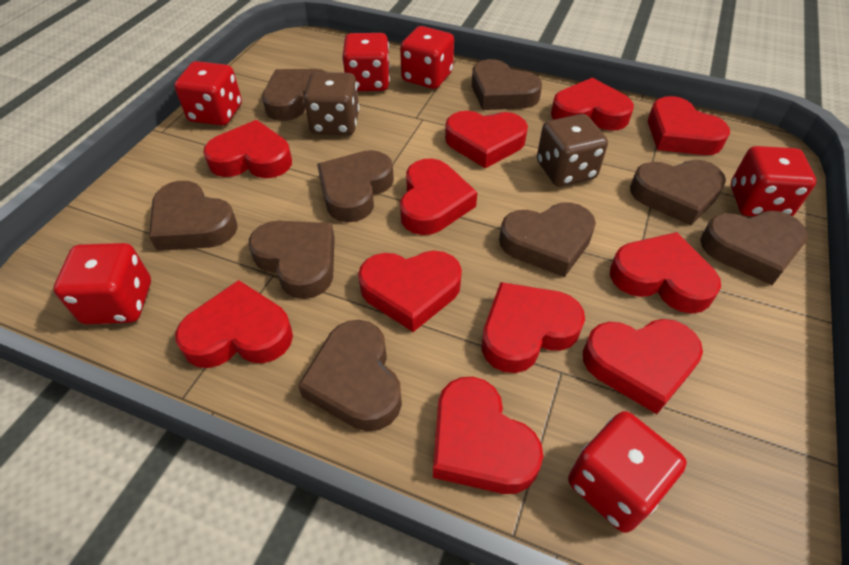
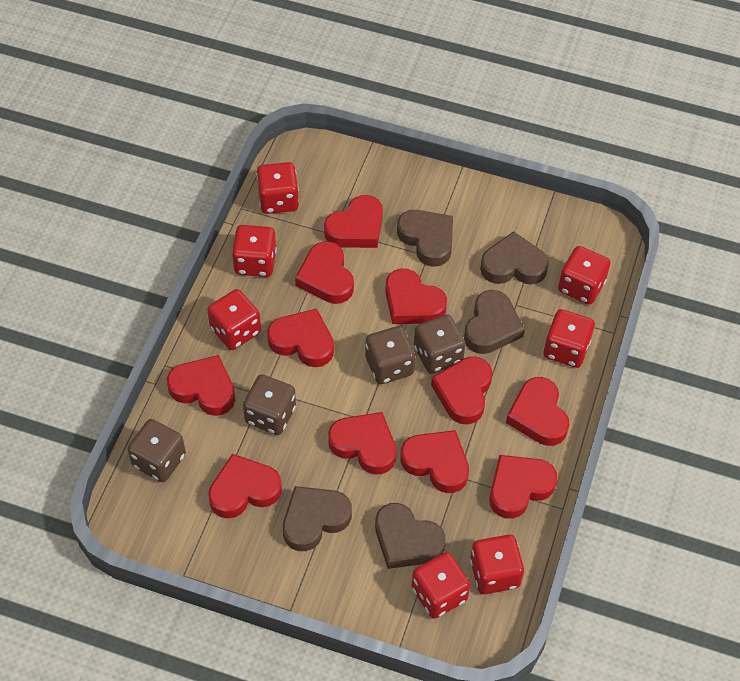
brown dice: 2 -> 4
brown heart: 9 -> 5
red dice: 6 -> 7

